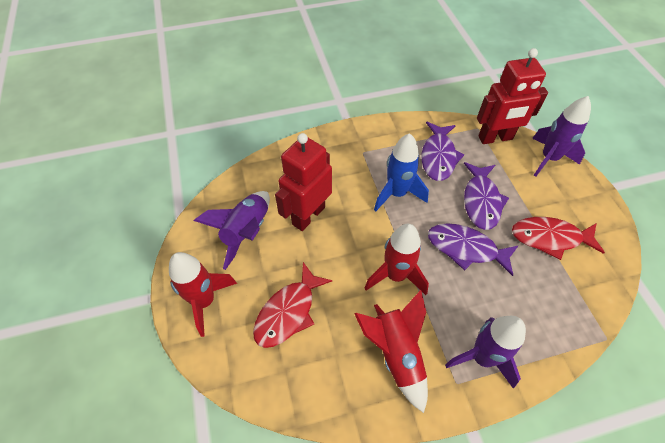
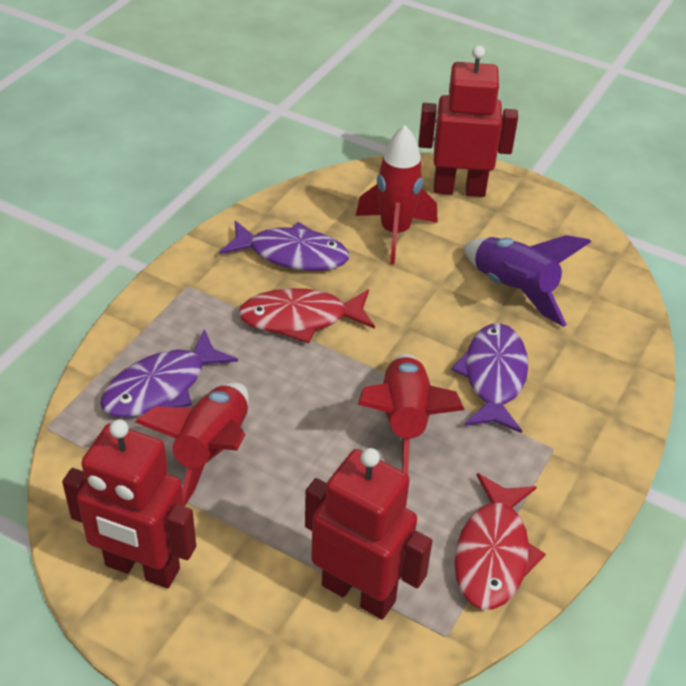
blue rocket: 1 -> 0
purple rocket: 3 -> 1
red robot: 2 -> 3

